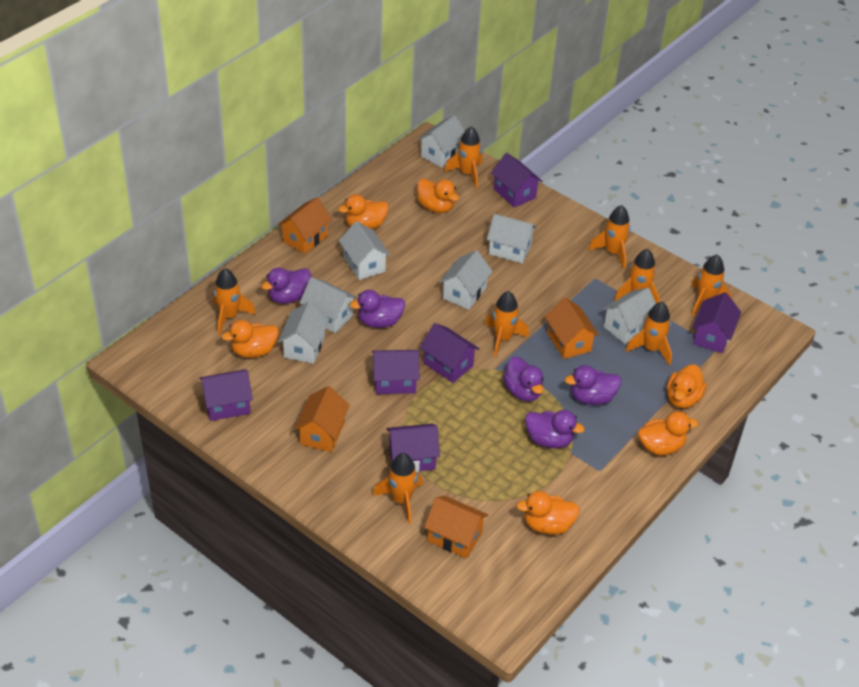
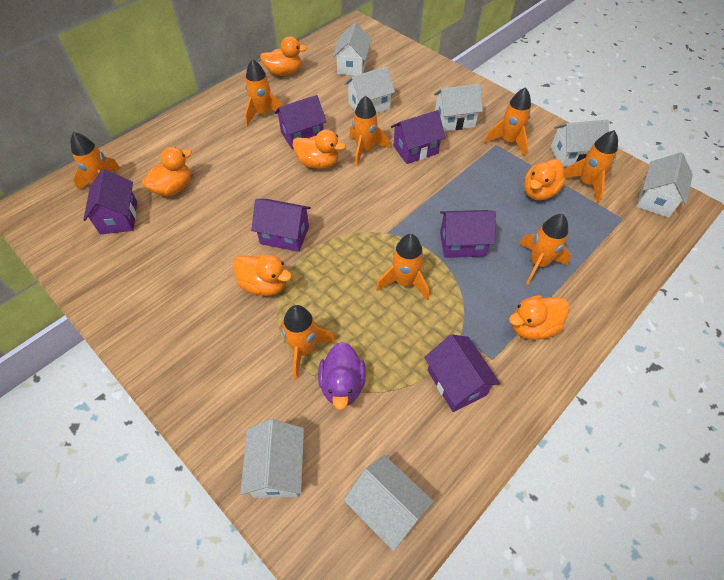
orange house: 4 -> 0
purple duck: 5 -> 1

